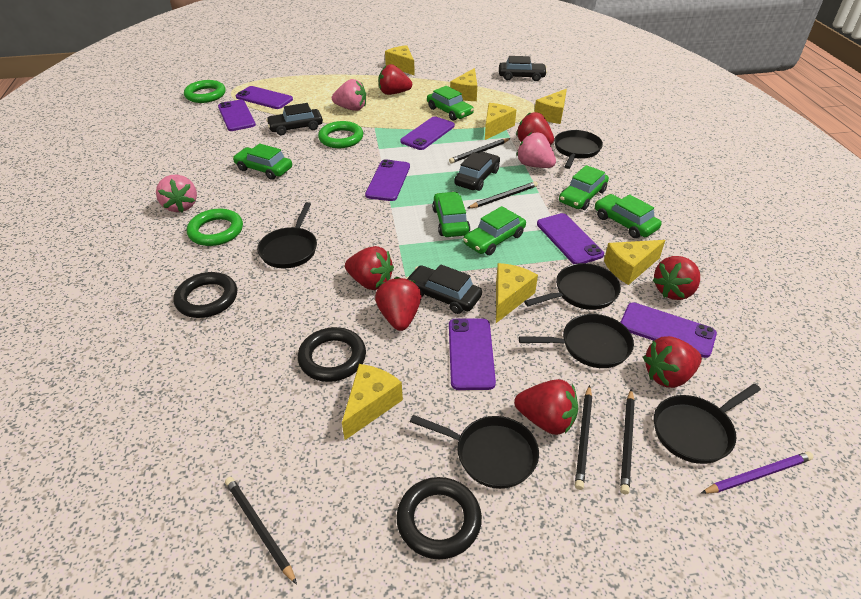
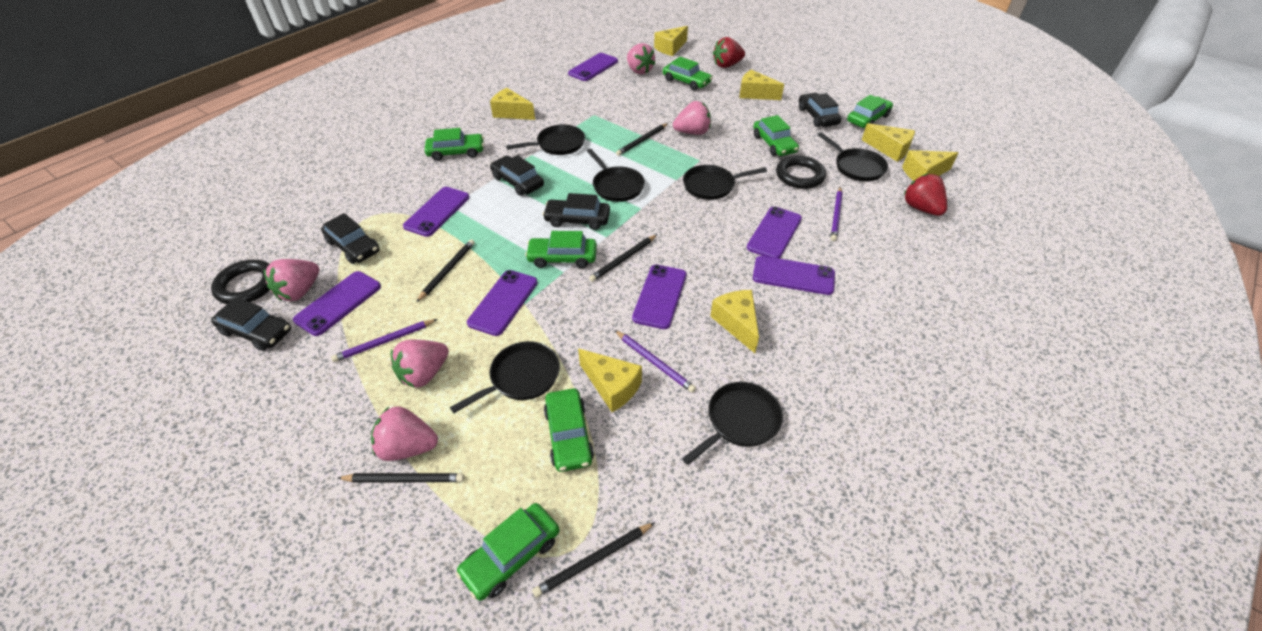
black car: 4 -> 5
black ring: 3 -> 2
green car: 6 -> 7
green ring: 3 -> 0
pink strawberry: 3 -> 5
purple pencil: 1 -> 3
red strawberry: 7 -> 2

